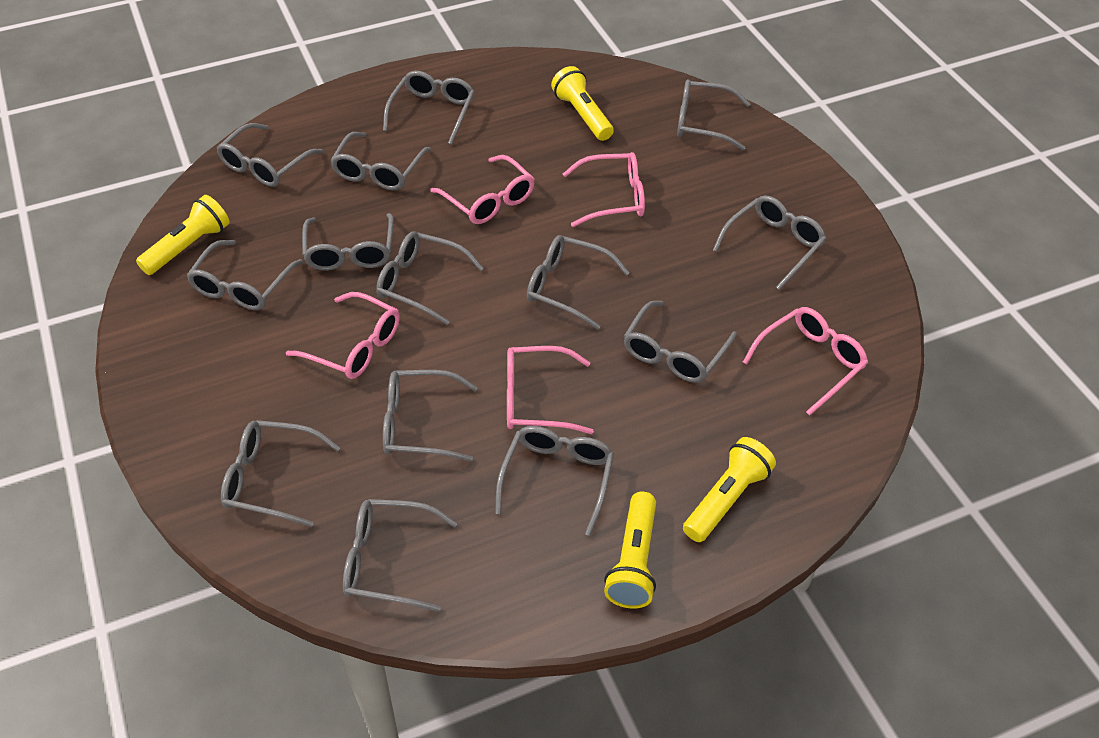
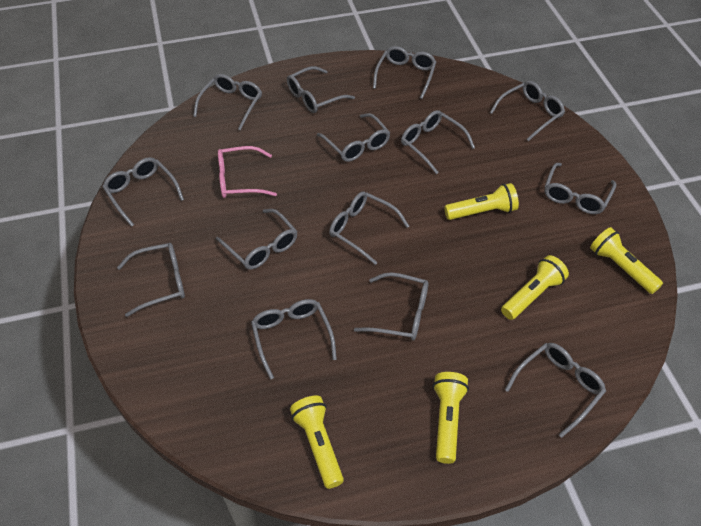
pink glasses: 5 -> 1
yellow flashlight: 4 -> 5

